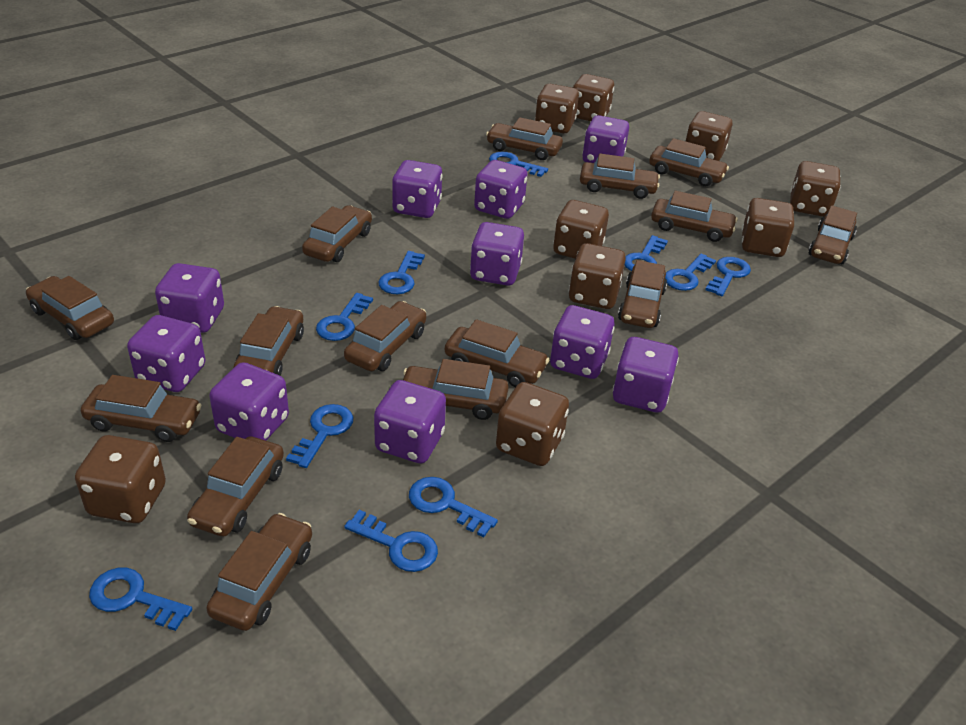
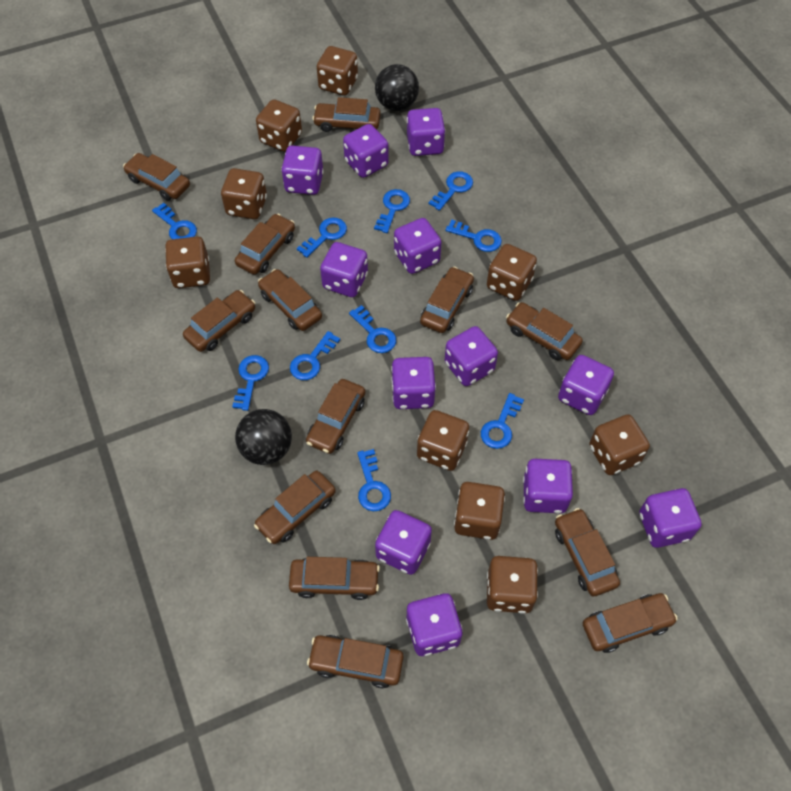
black ball: 0 -> 2
brown car: 15 -> 13
purple dice: 10 -> 12

